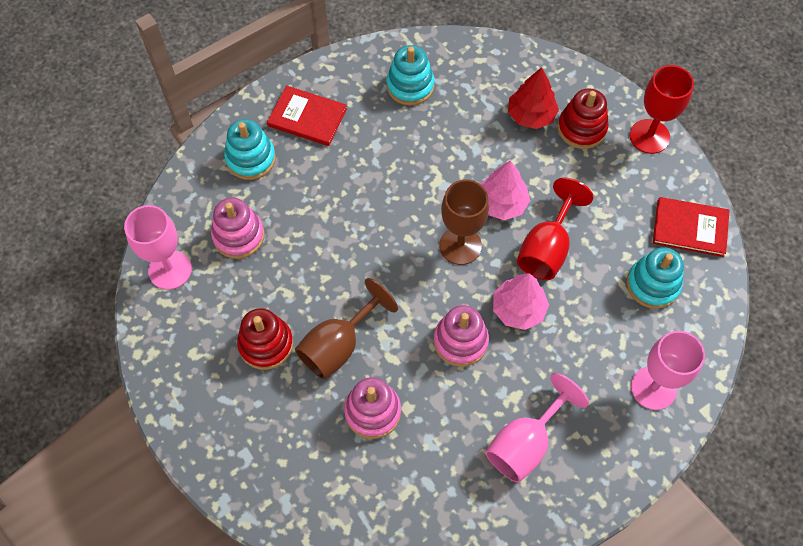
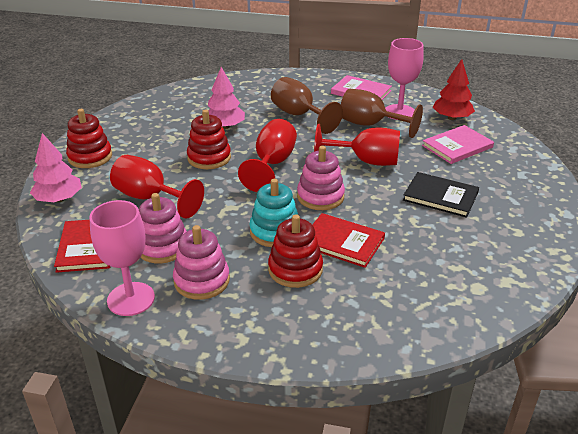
black book: 0 -> 1
pink book: 0 -> 2
pink goblet: 3 -> 2
red goblet: 2 -> 3
red stacking toy: 2 -> 3
turquoise stacking toy: 3 -> 1

